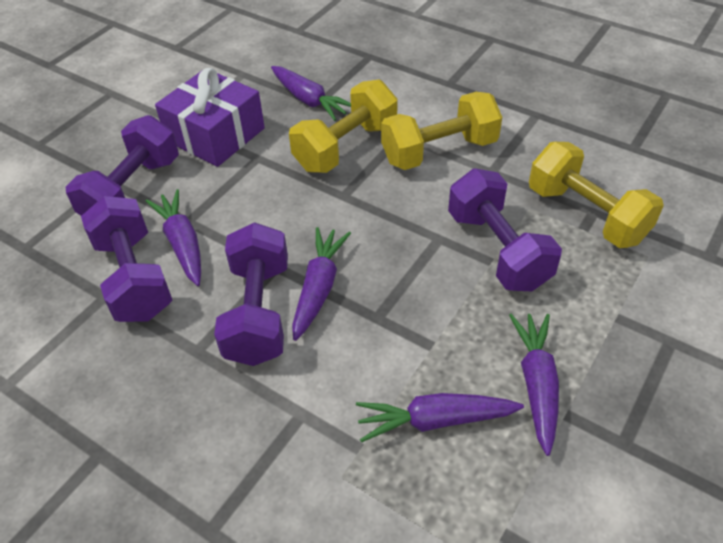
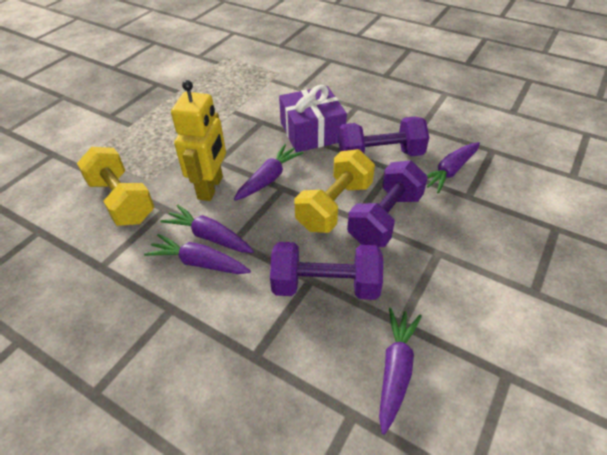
purple dumbbell: 4 -> 3
yellow dumbbell: 3 -> 2
yellow robot: 0 -> 1

